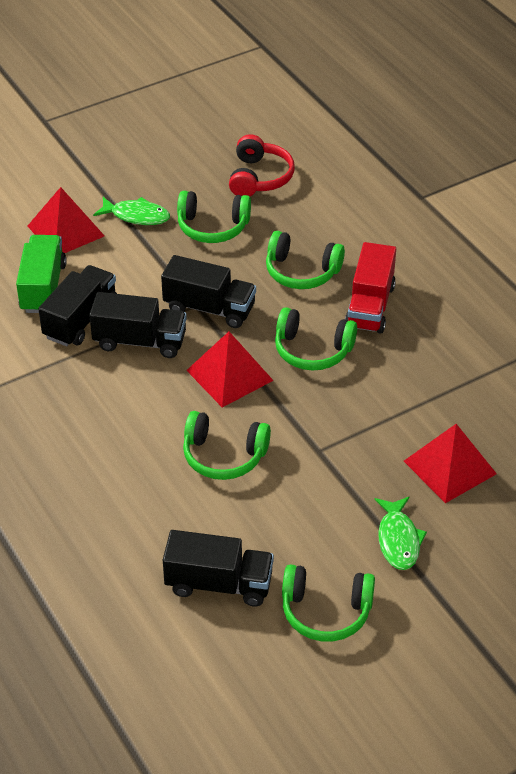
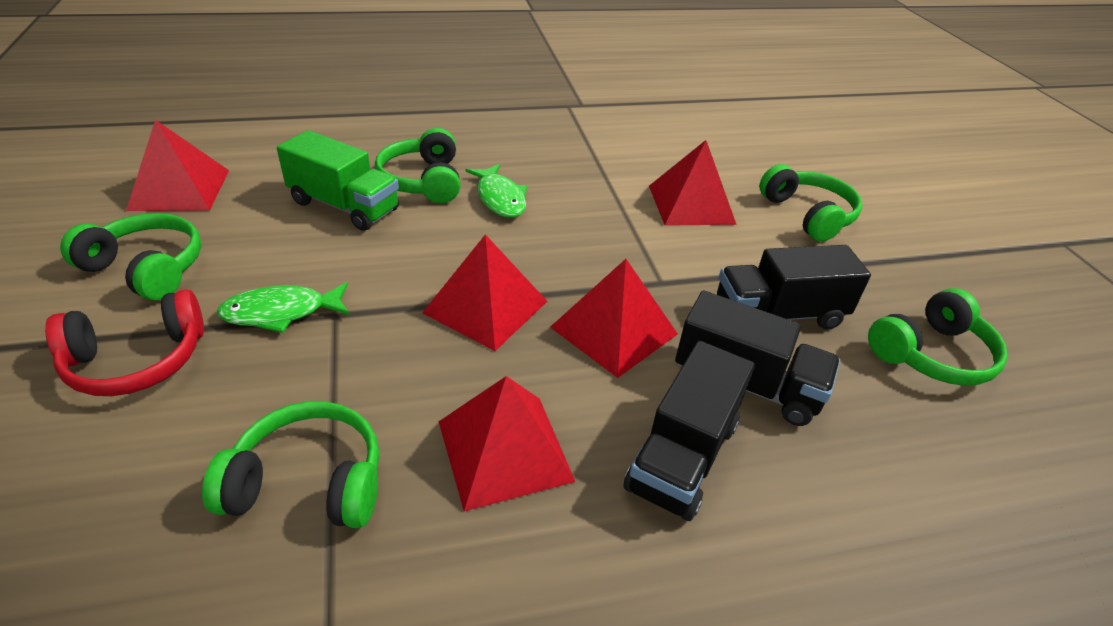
black truck: 4 -> 3
red pyramid: 3 -> 5
red truck: 1 -> 0

